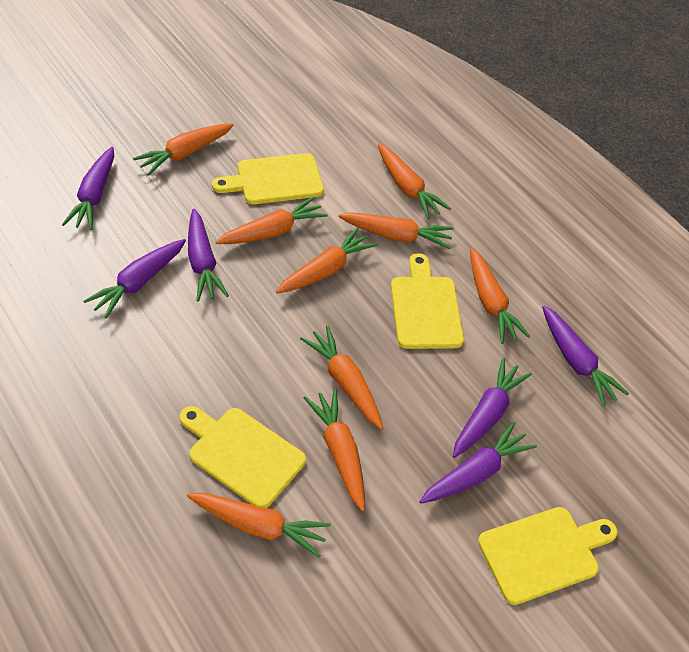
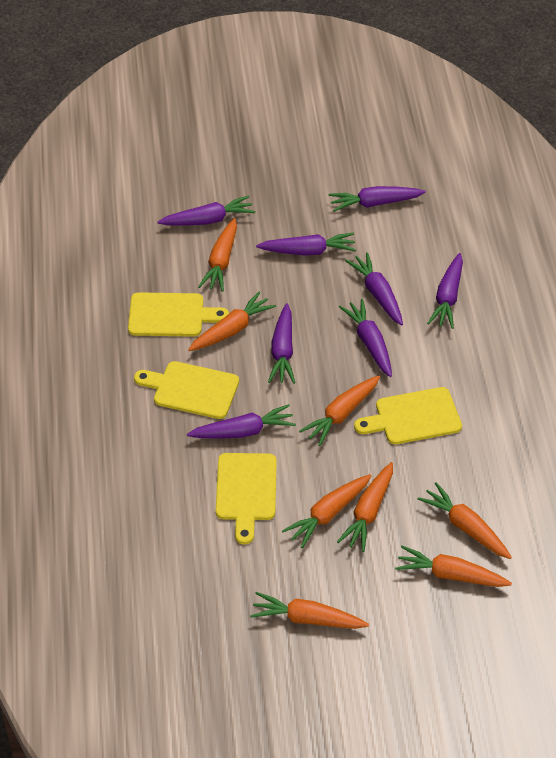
orange carrot: 9 -> 8
purple carrot: 6 -> 8

